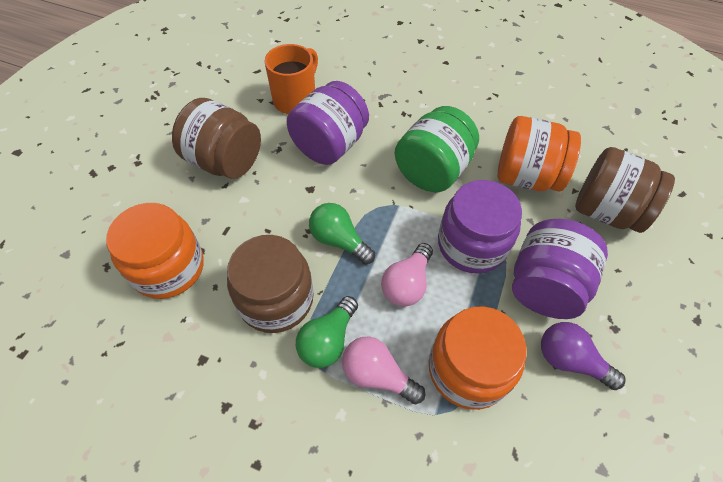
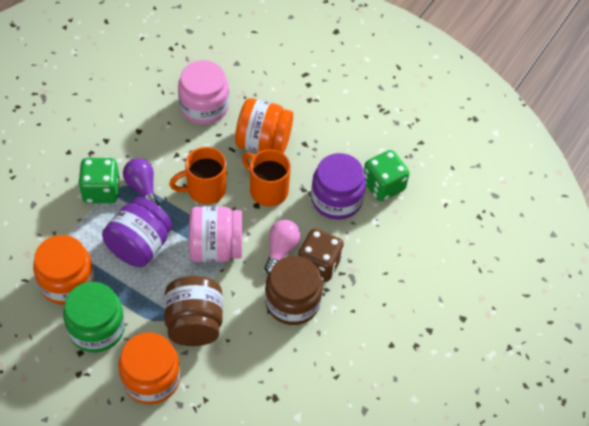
brown dice: 0 -> 1
brown jar: 3 -> 2
green dice: 0 -> 2
green light bulb: 2 -> 0
orange mug: 1 -> 2
pink jar: 0 -> 2
pink light bulb: 2 -> 1
purple jar: 3 -> 2

